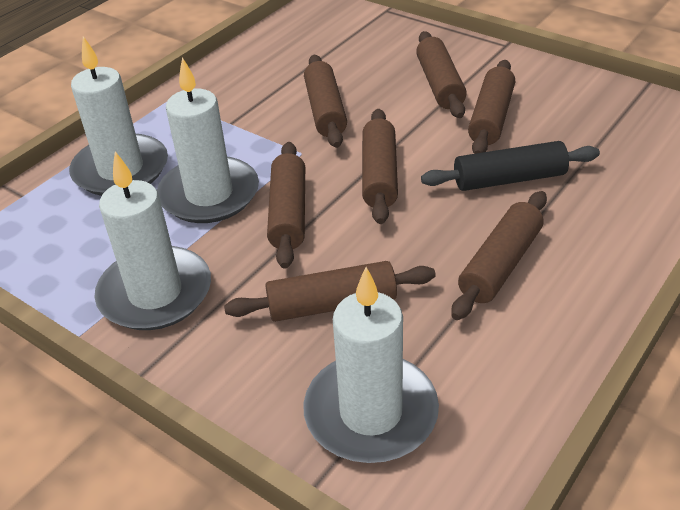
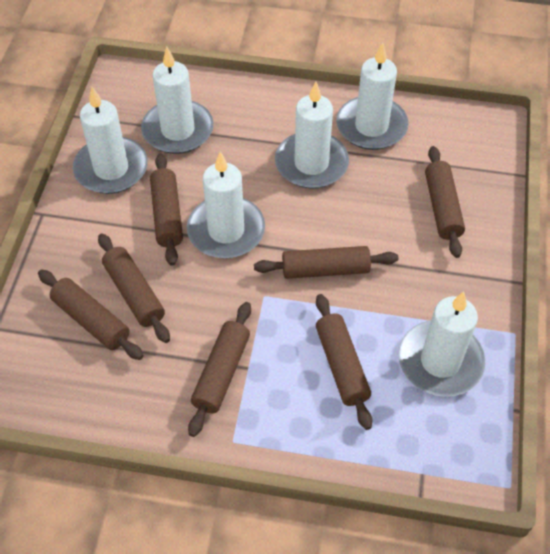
black rolling pin: 1 -> 0
white candle: 4 -> 6

